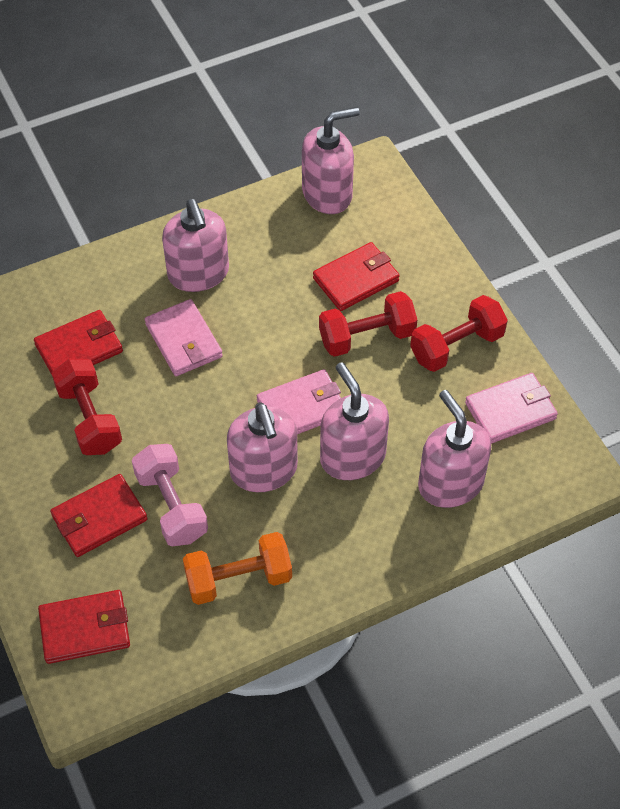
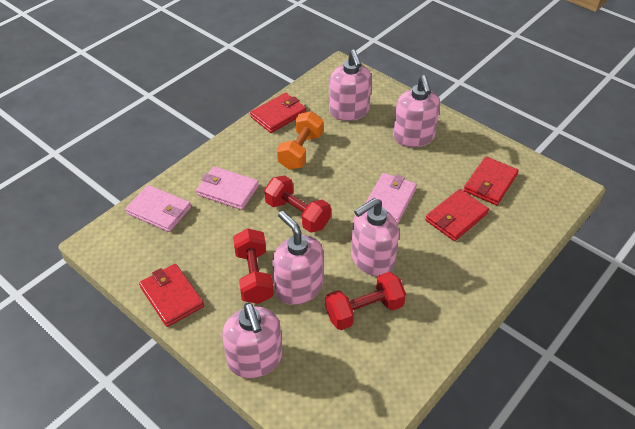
pink dumbbell: 1 -> 0

